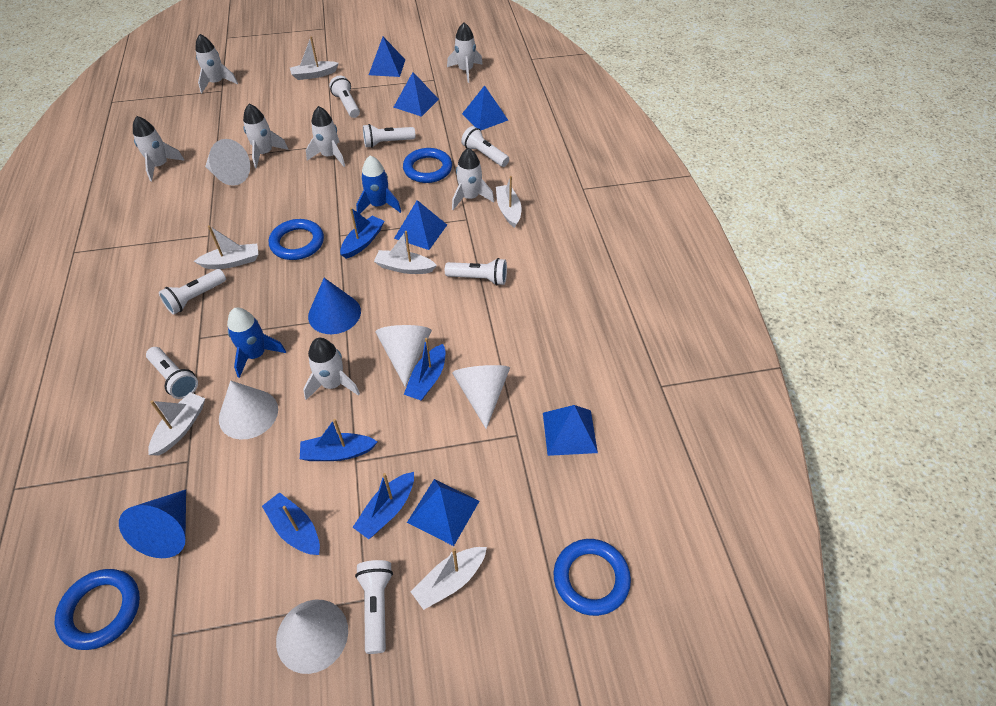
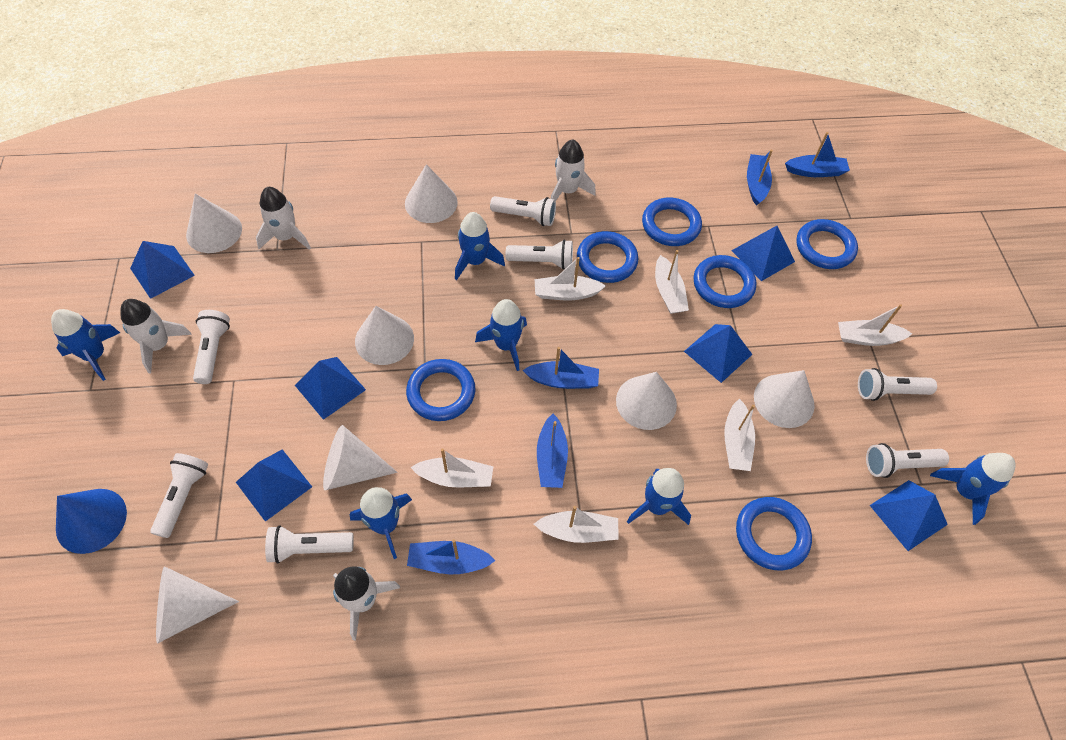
blue cone: 2 -> 1
blue ring: 4 -> 6
blue rocket: 2 -> 6
white cone: 5 -> 7
white rocket: 7 -> 4

